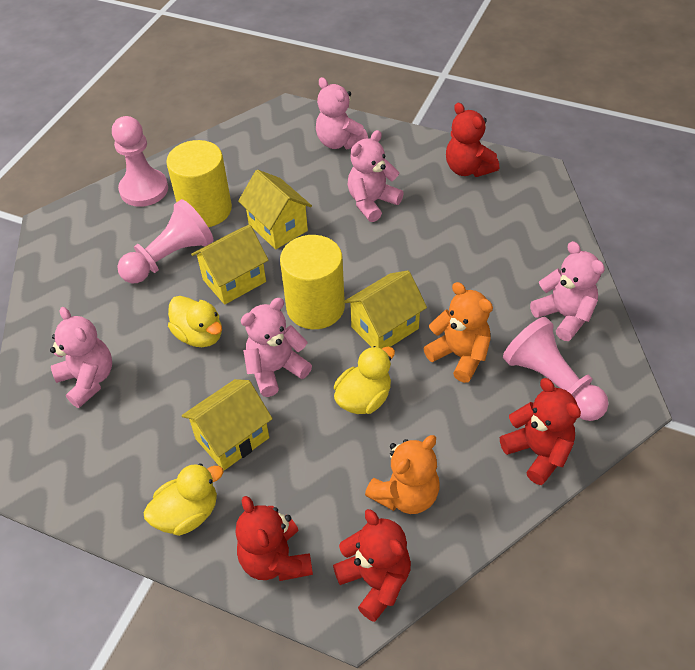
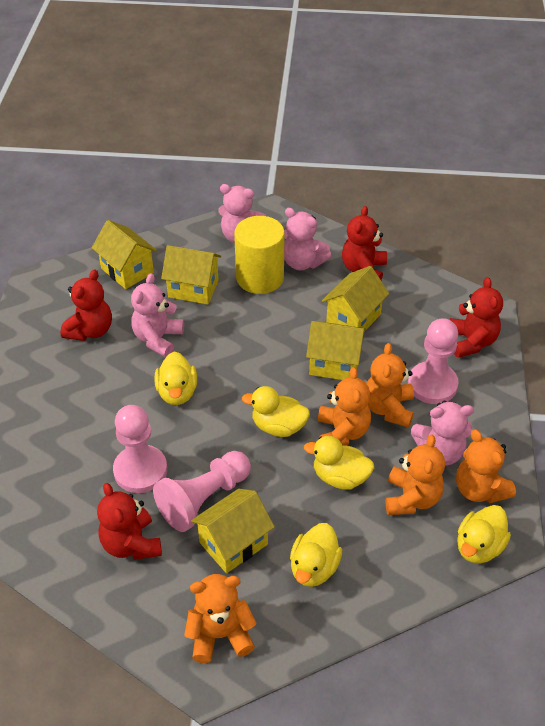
orange teddy bear: 2 -> 5
pink teddy bear: 5 -> 4
yellow cylinder: 2 -> 1
yellow duck: 3 -> 5
yellow house: 4 -> 5

